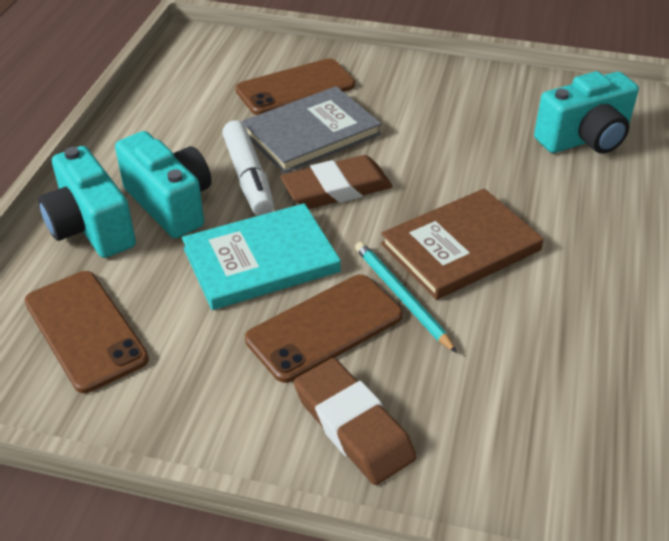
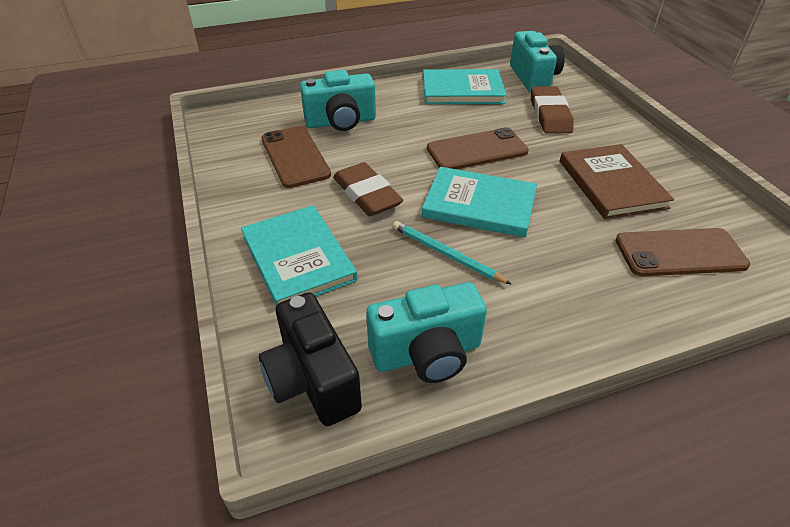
black camera: 0 -> 1
grey book: 1 -> 0
turquoise book: 1 -> 3
white marker: 1 -> 0

